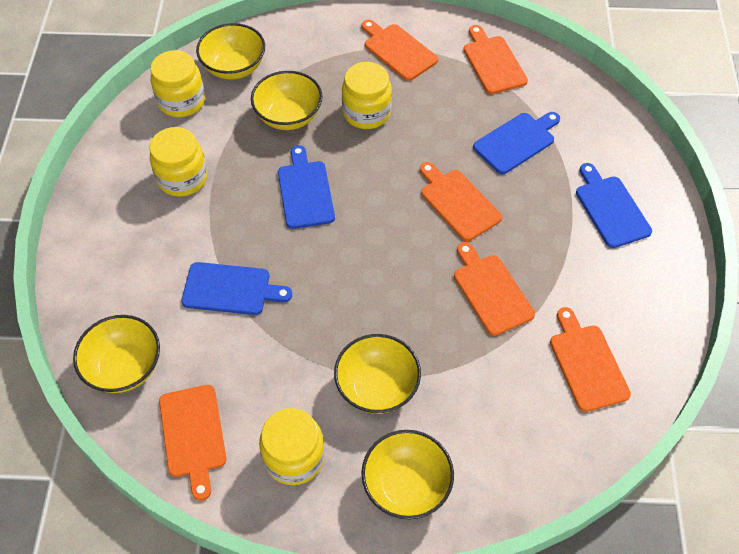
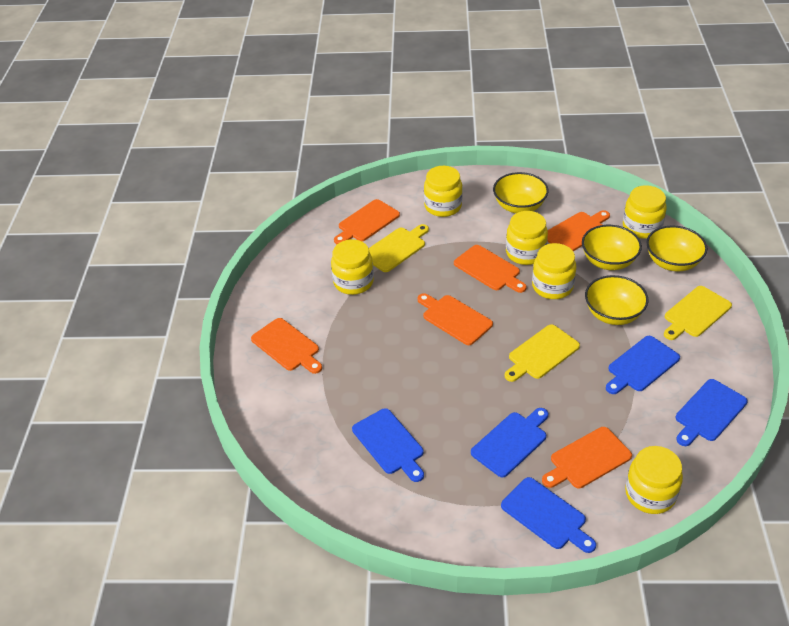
blue cutting board: 4 -> 5
yellow bowl: 5 -> 4
yellow cutting board: 0 -> 3
yellow jar: 4 -> 6

